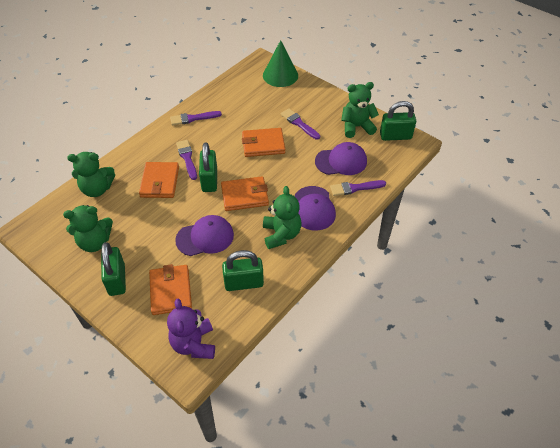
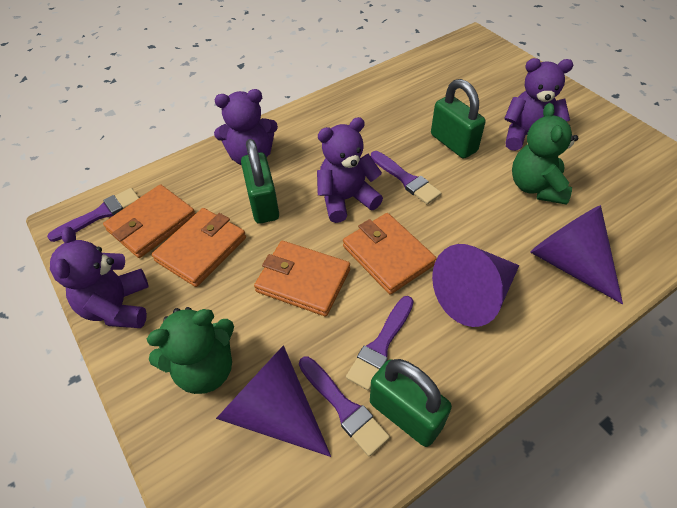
green cone: 1 -> 0
green padlock: 4 -> 3
green teddy bear: 4 -> 2
purple cap: 3 -> 0
purple cone: 0 -> 3
purple teddy bear: 1 -> 4

